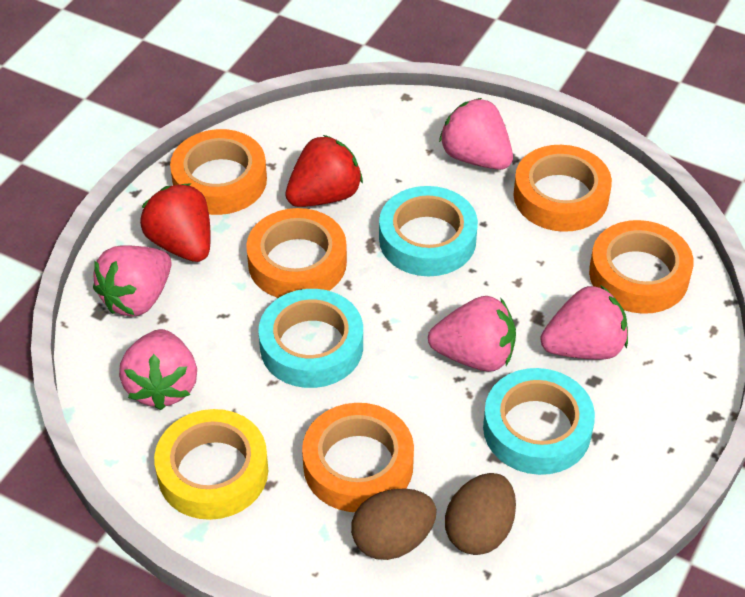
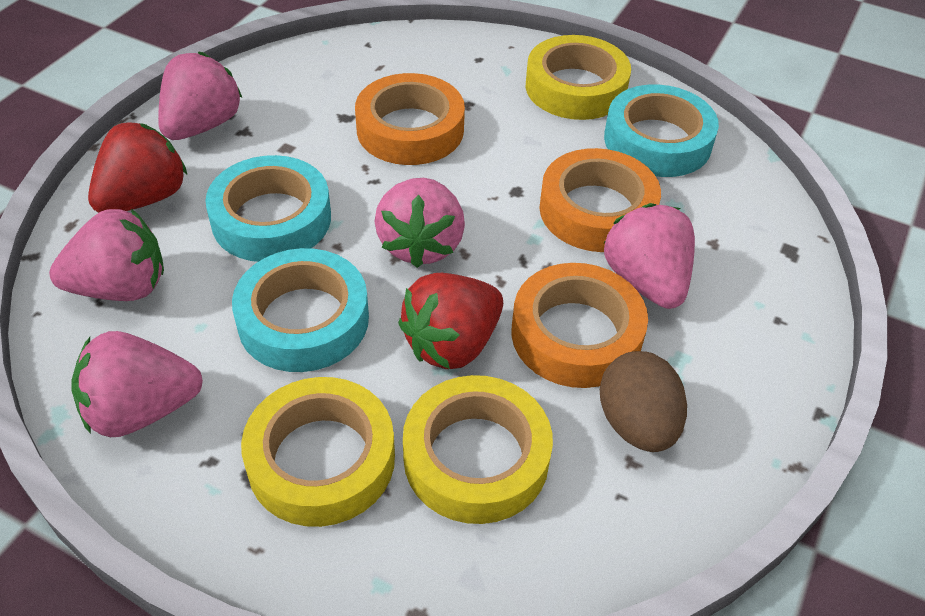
brown egg: 2 -> 1
orange tape: 5 -> 3
yellow tape: 1 -> 3

